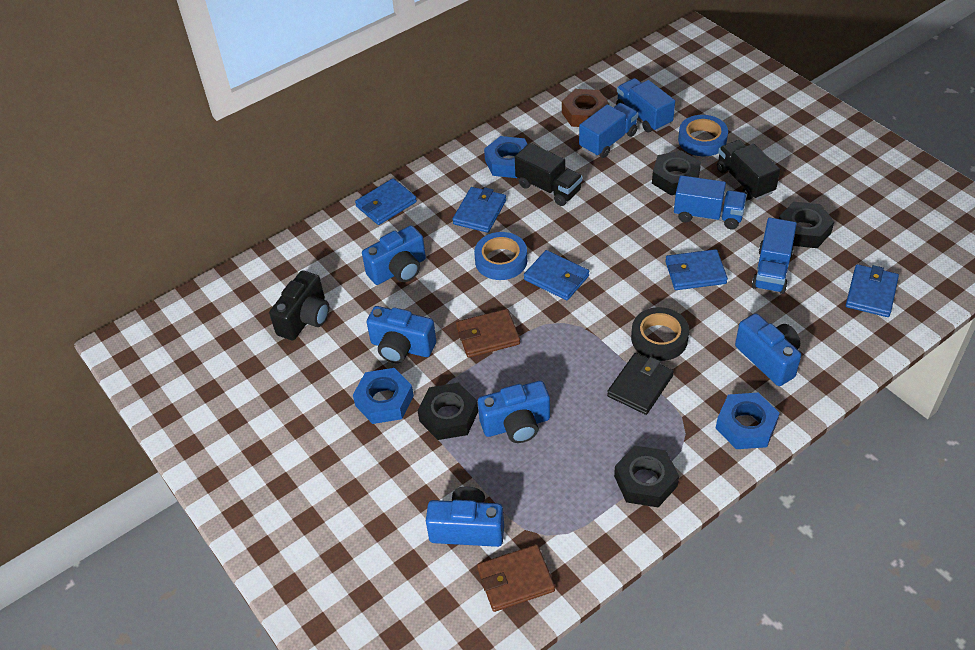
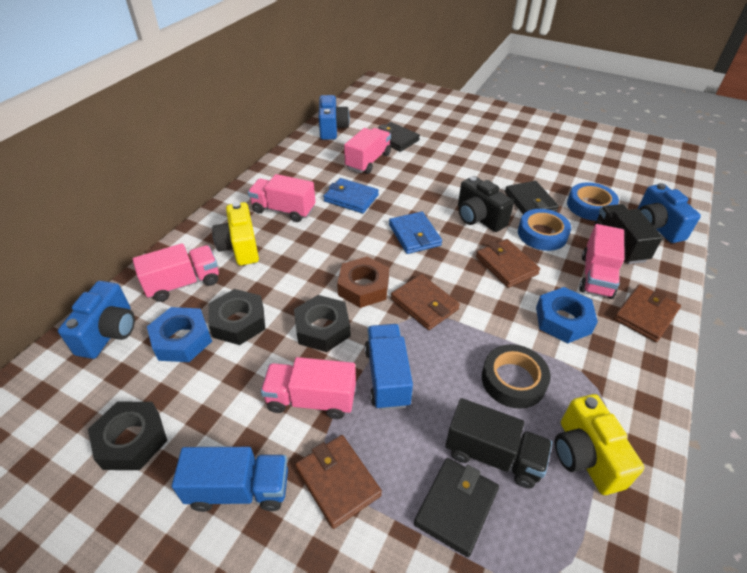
black nut: 4 -> 3
black wallet: 1 -> 3
blue camera: 5 -> 3
blue nut: 3 -> 2
blue truck: 4 -> 2
blue wallet: 5 -> 2
brown wallet: 2 -> 4
pink truck: 0 -> 5
yellow camera: 0 -> 2

